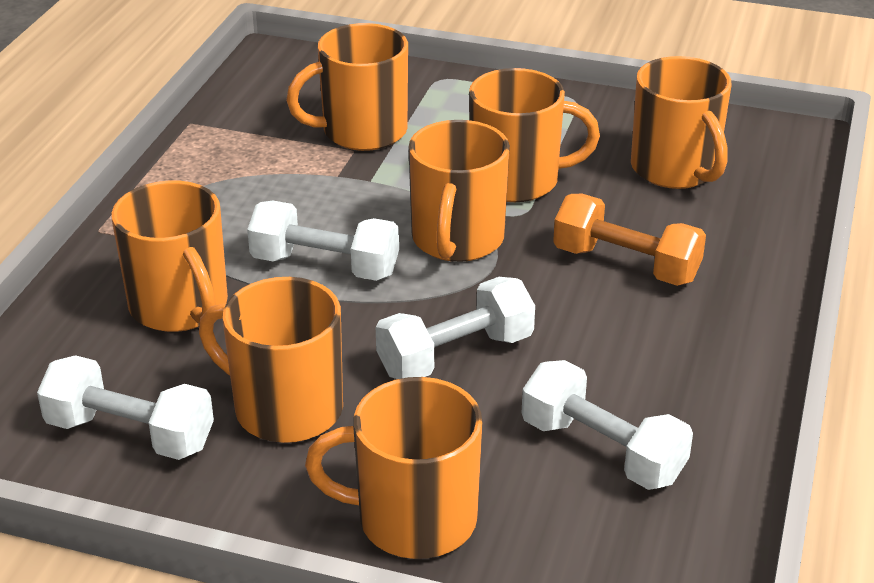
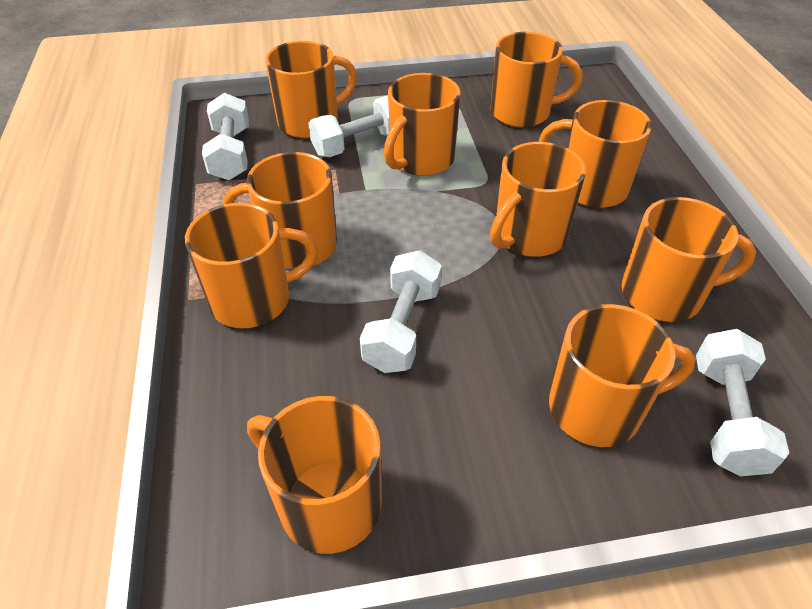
orange dumbbell: 1 -> 0
orange mug: 7 -> 10

